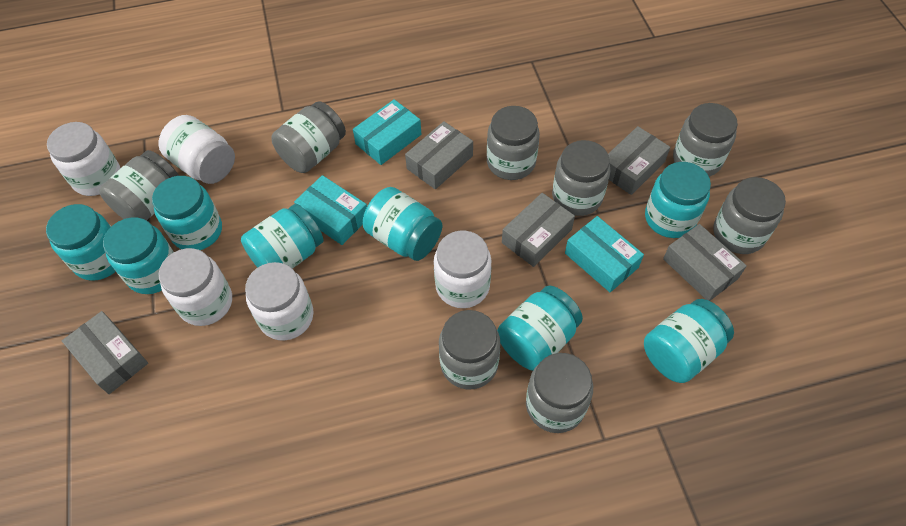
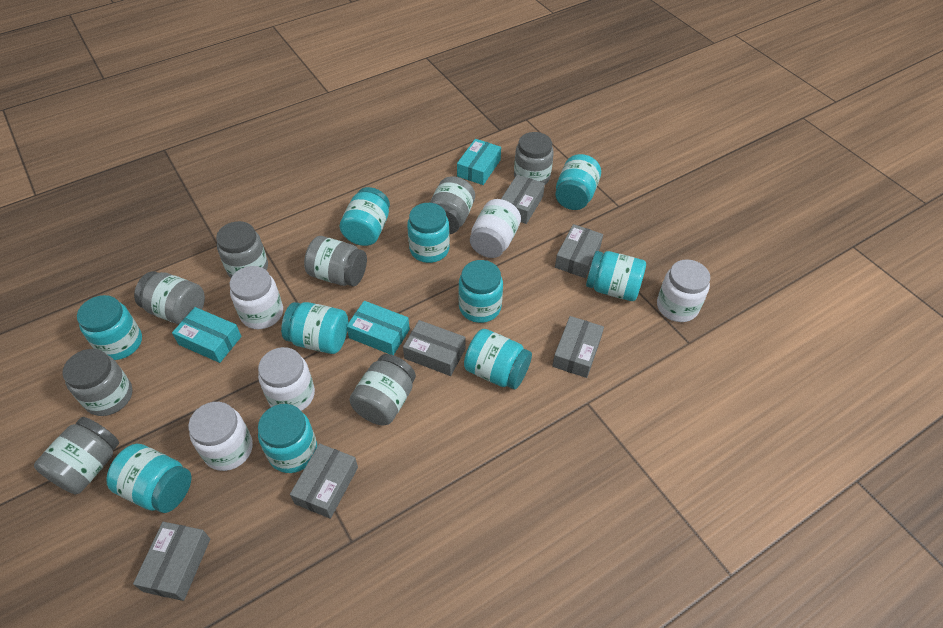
grey box: 5 -> 6
turquoise jar: 8 -> 10

